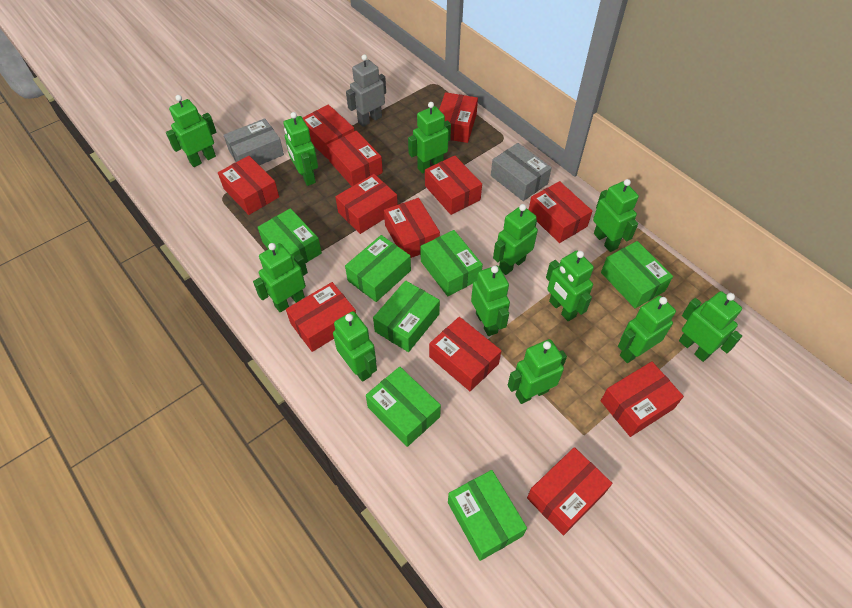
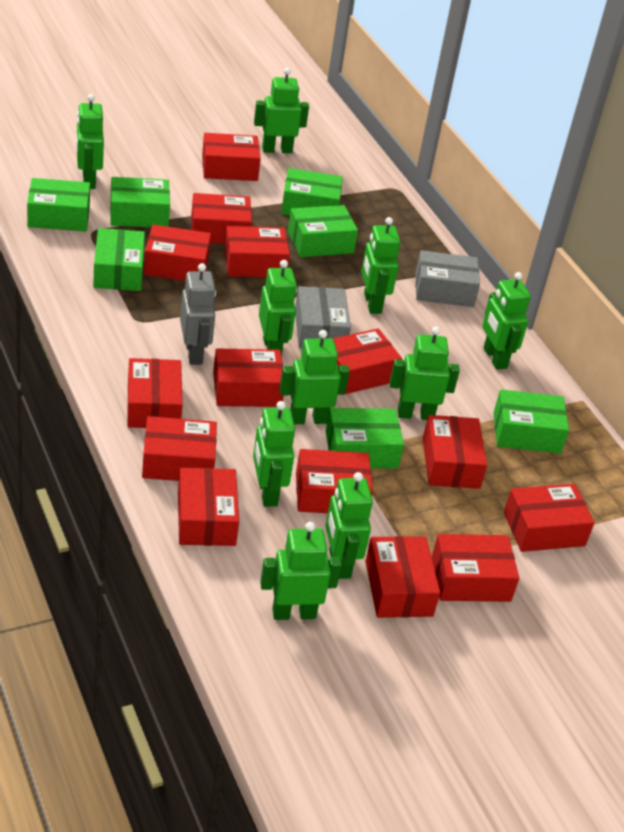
green robot: 12 -> 10
red box: 12 -> 14

